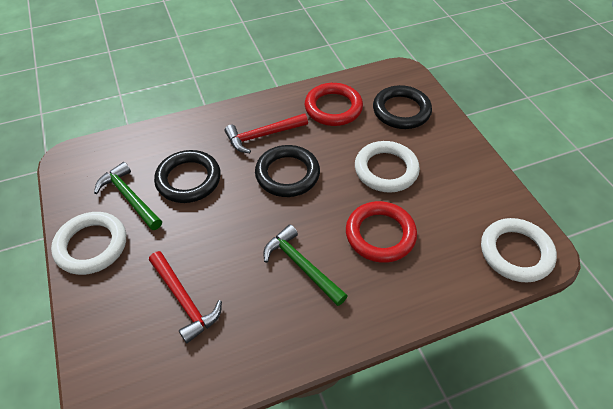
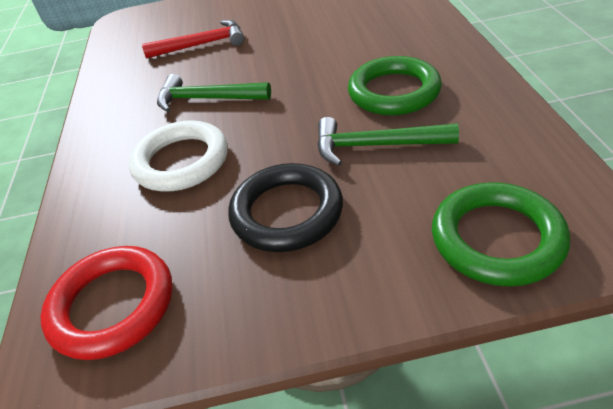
black ring: 3 -> 1
green ring: 0 -> 2
red hammer: 2 -> 1
red ring: 2 -> 1
white ring: 3 -> 1

